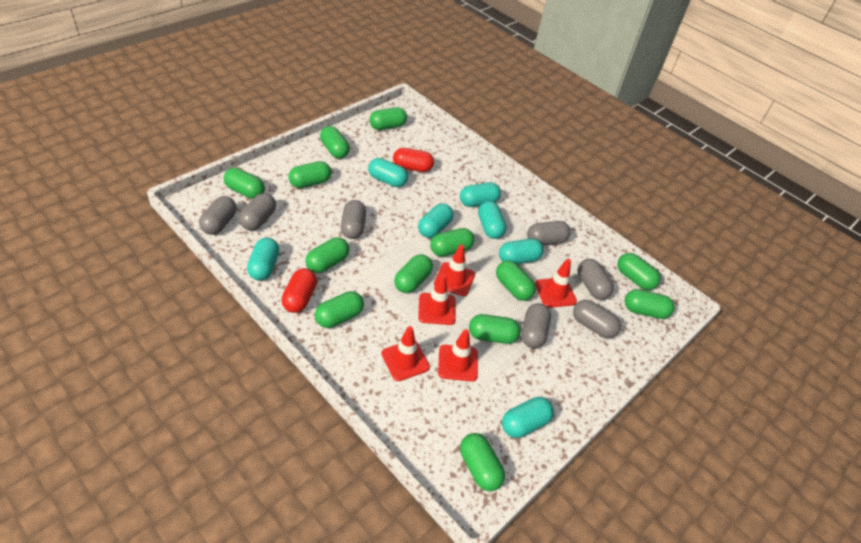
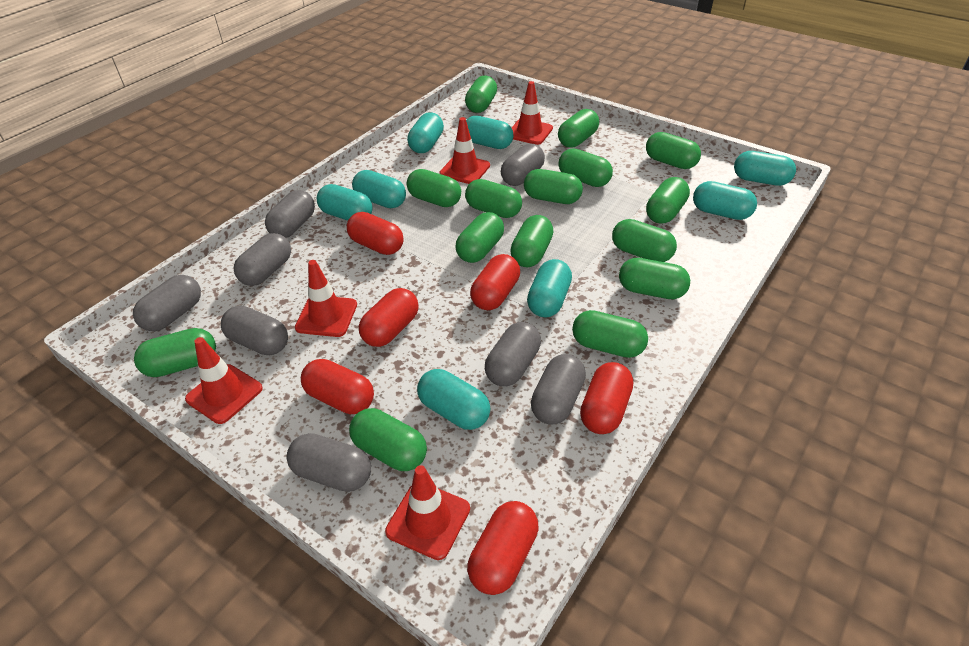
green capsule: 13 -> 15
grey capsule: 7 -> 8
red capsule: 2 -> 6
turquoise capsule: 7 -> 8

